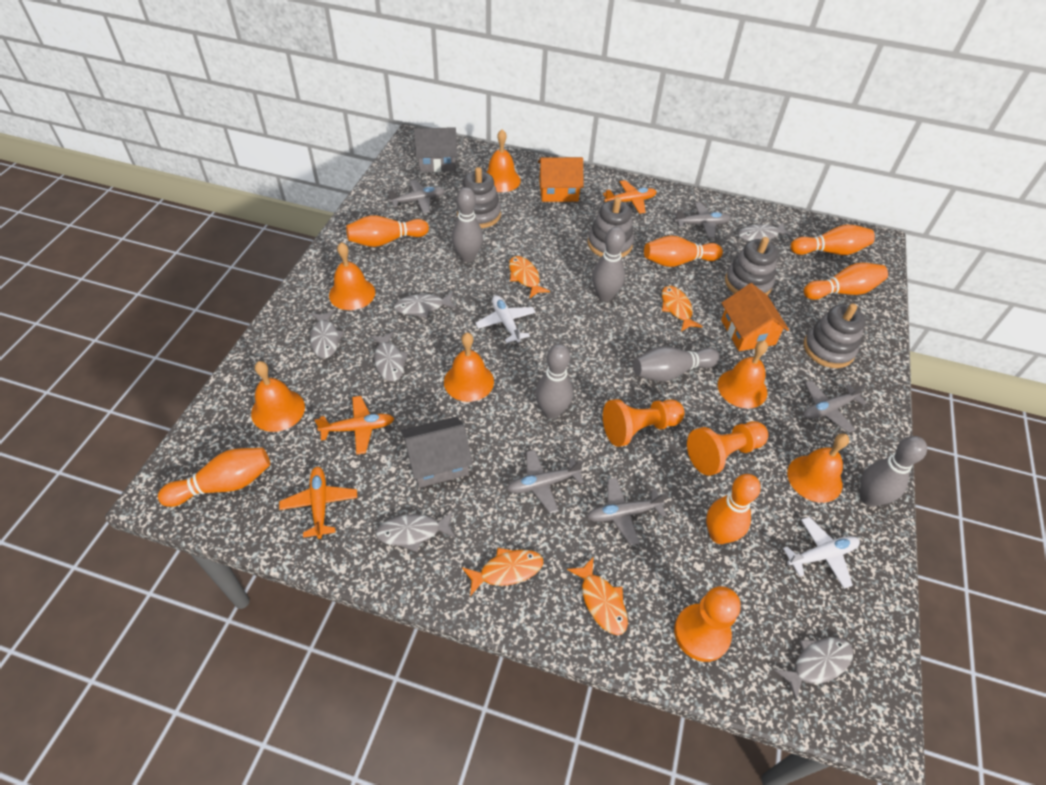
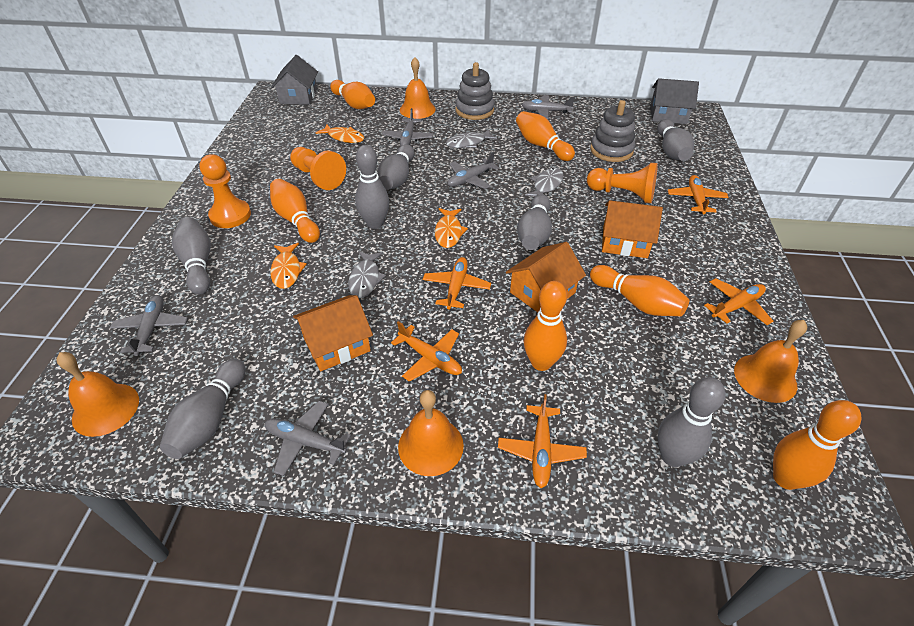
grey bowling pin: 5 -> 7
grey fish: 6 -> 3
grey stacking toy: 4 -> 2
orange bell: 6 -> 4
orange fish: 4 -> 3
orange house: 2 -> 3
orange plane: 3 -> 5
white plane: 2 -> 0

